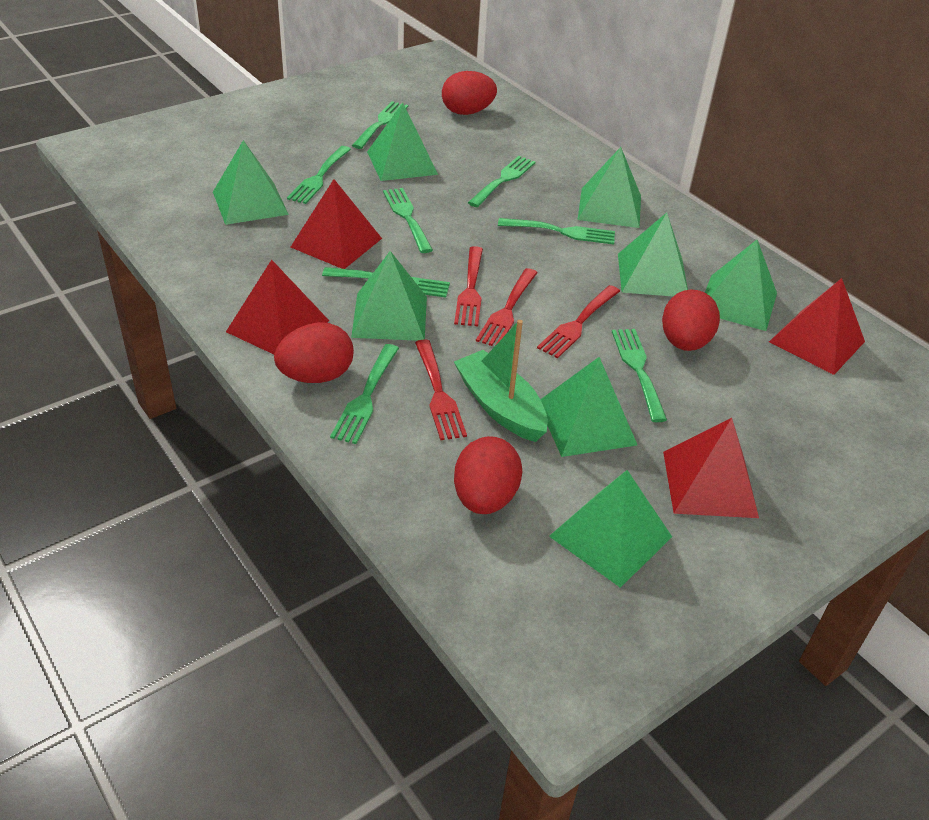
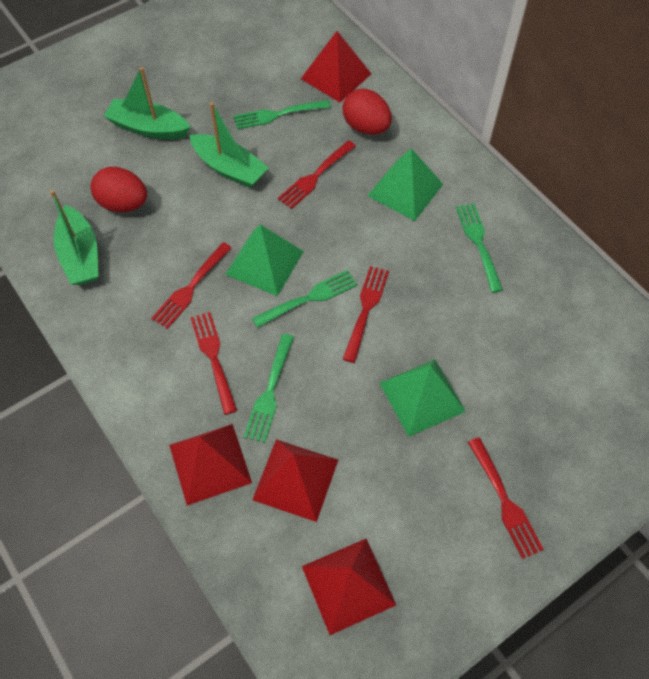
green boat: 1 -> 3
green fork: 8 -> 4
green pyramid: 8 -> 3
red egg: 4 -> 2
red fork: 4 -> 5

